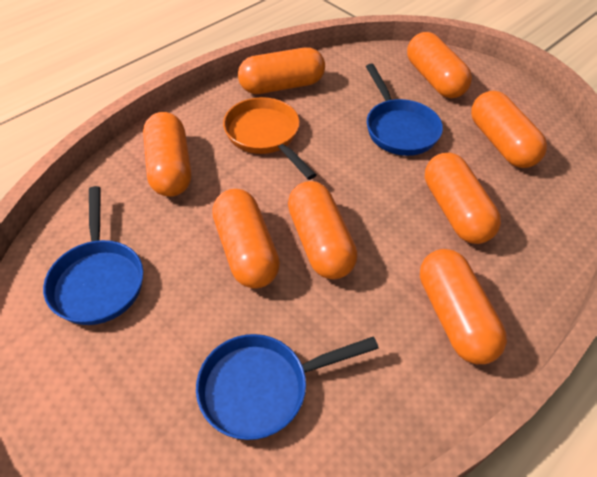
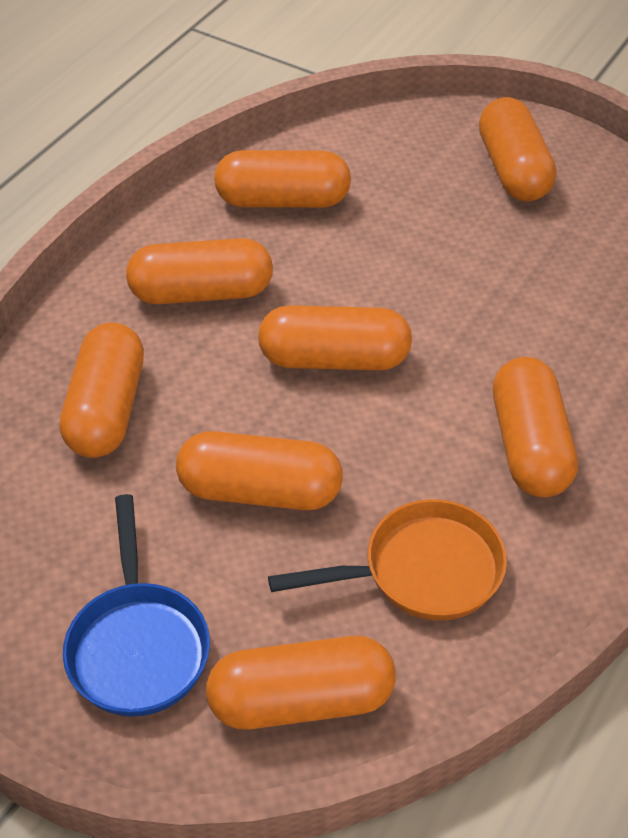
blue pan: 3 -> 1

